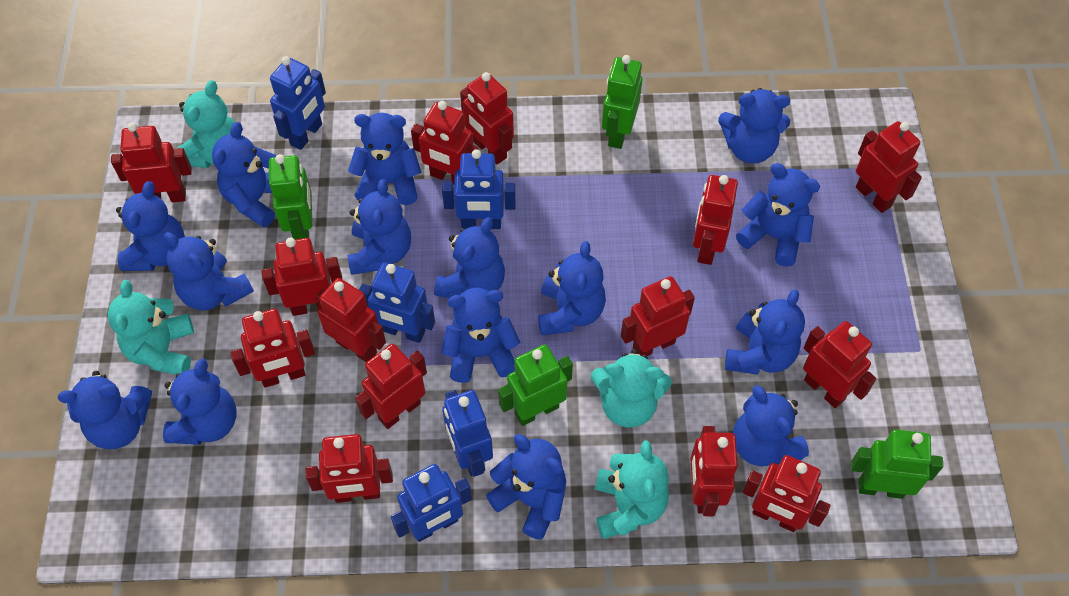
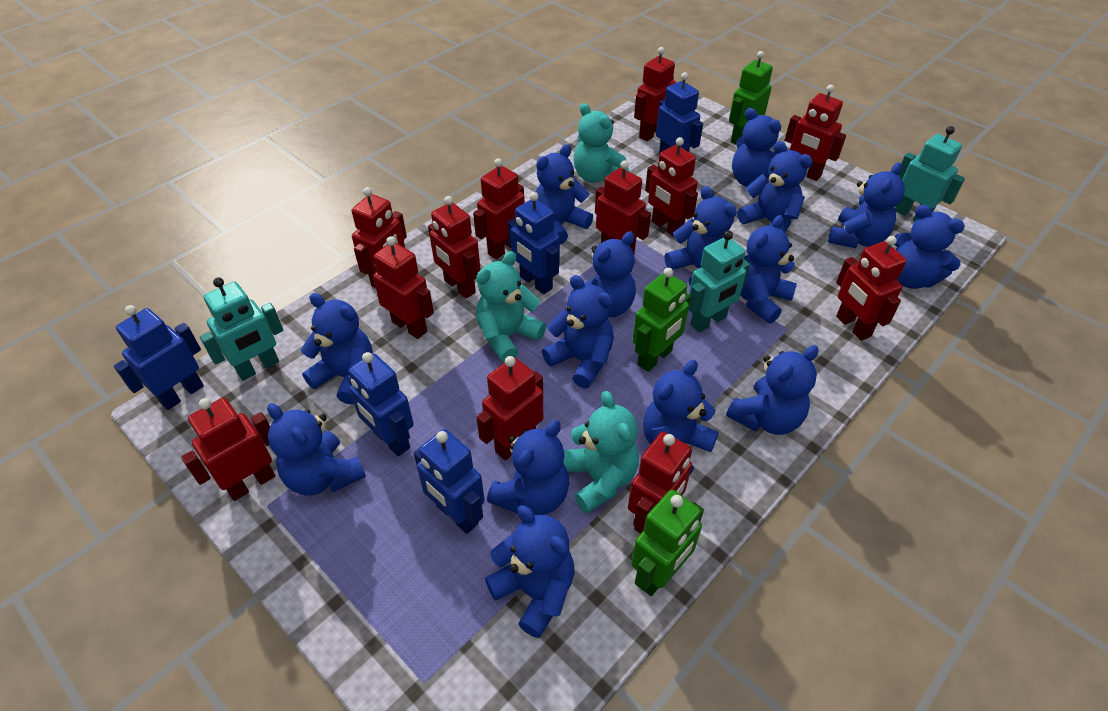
green robot: 4 -> 3
red robot: 14 -> 12
turquoise robot: 0 -> 3
turquoise teddy bear: 4 -> 3

